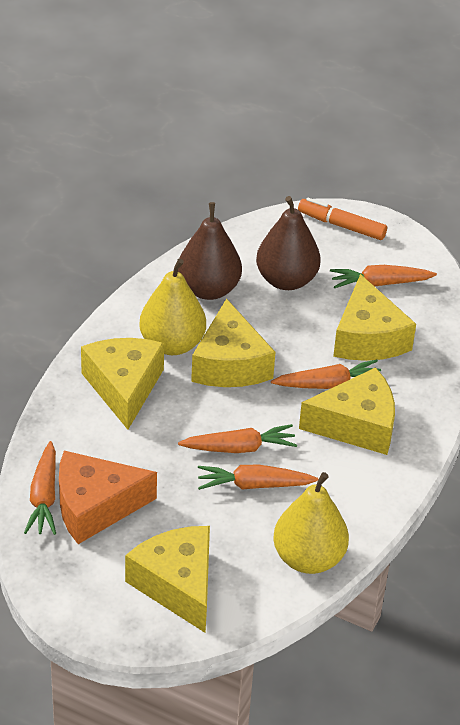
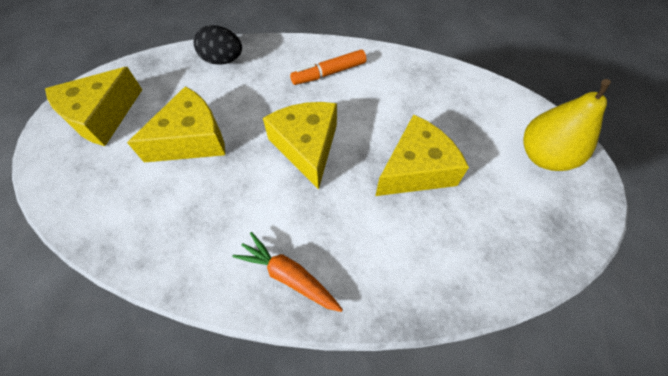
black egg: 0 -> 1
brown pear: 2 -> 0
orange carrot: 5 -> 1
orange cheese: 1 -> 0
yellow cheese: 5 -> 4
yellow pear: 2 -> 1

